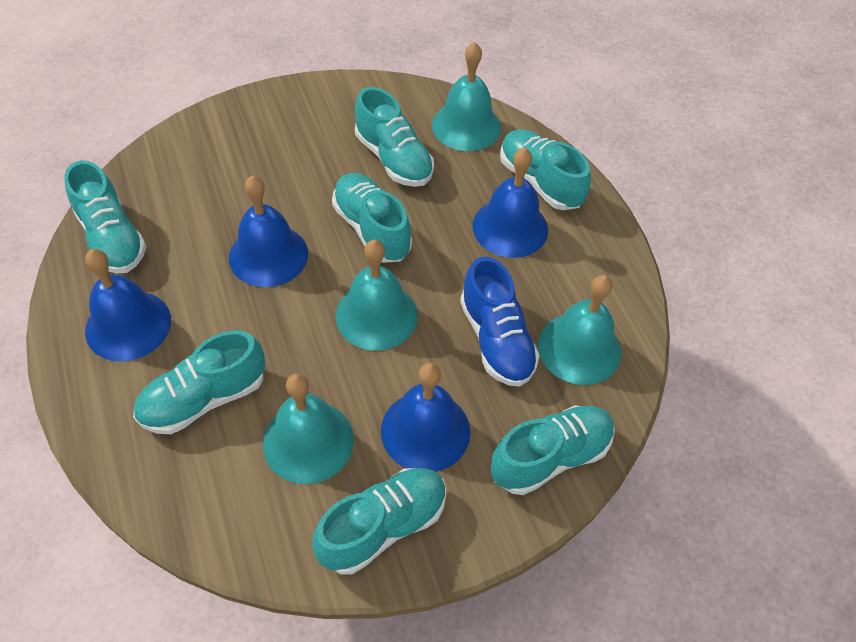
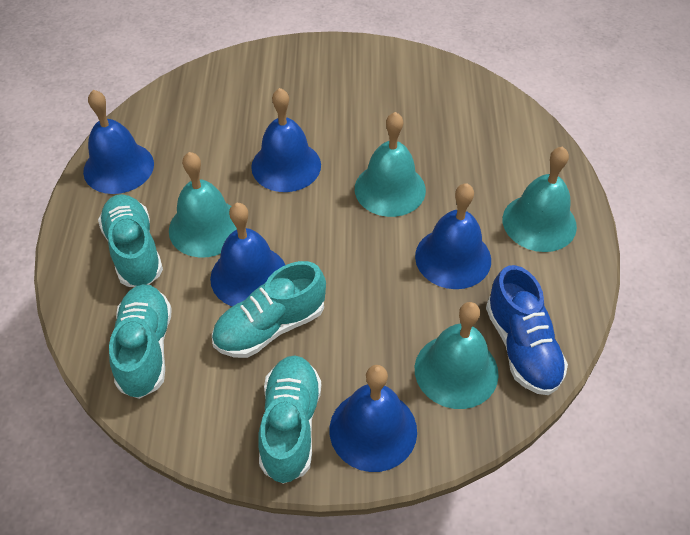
blue bell: 4 -> 5
turquoise shoe: 7 -> 4

